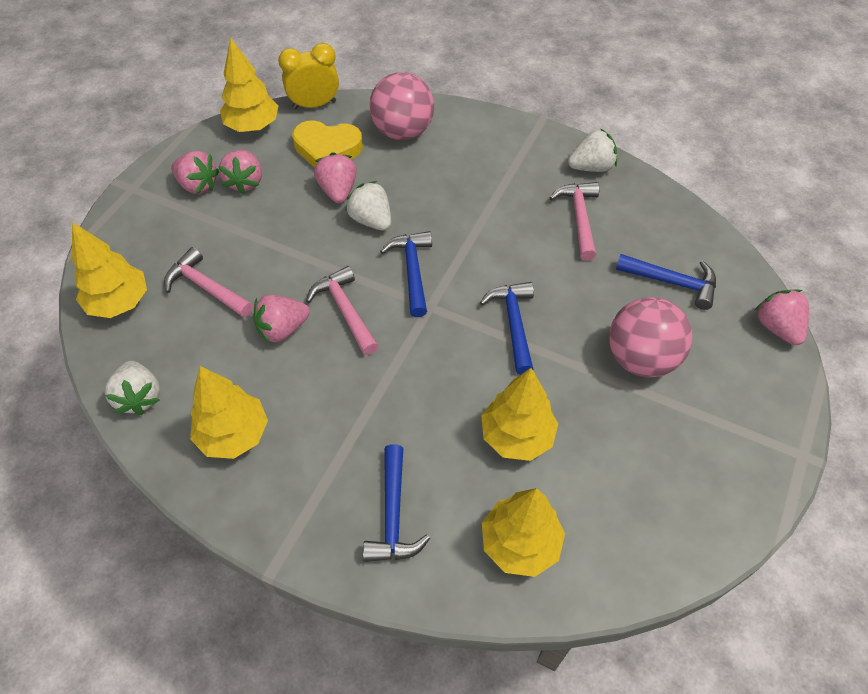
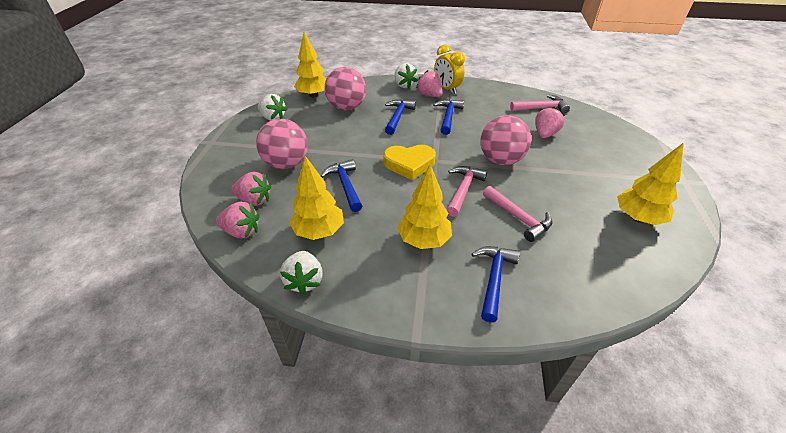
pink ball: 2 -> 3
pink strawberry: 5 -> 4
yellow tree: 5 -> 4

